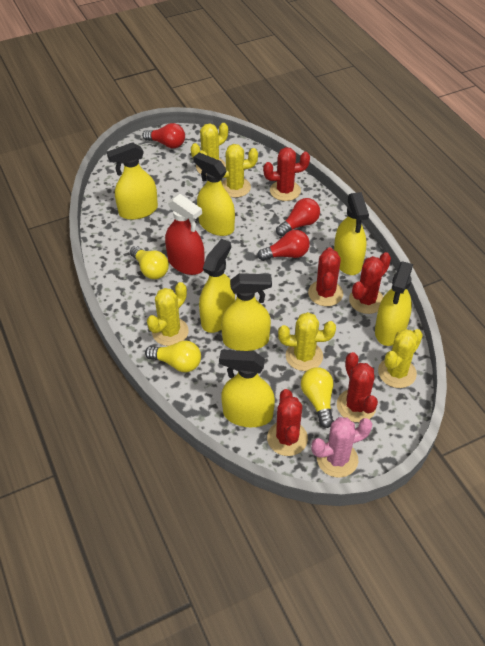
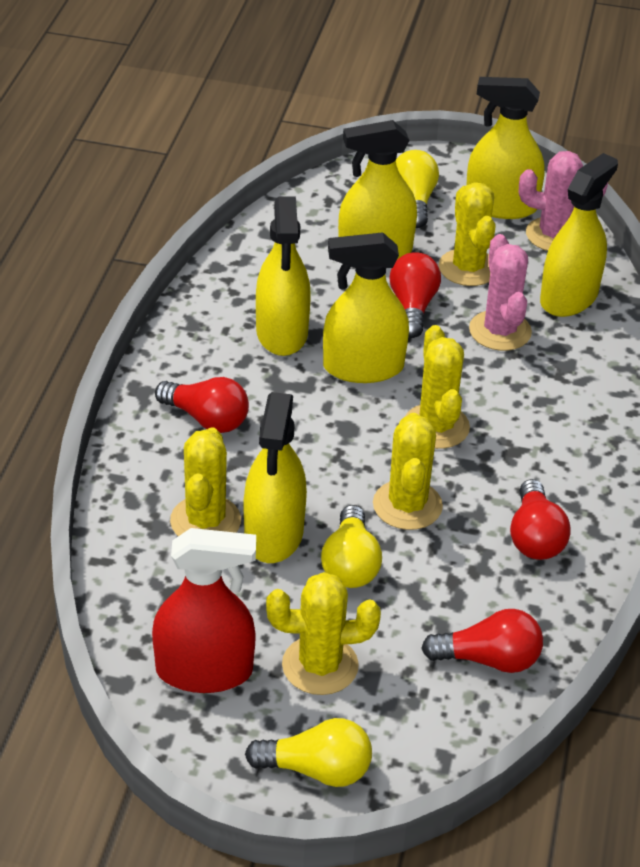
pink cactus: 1 -> 2
red cactus: 5 -> 0
red light bulb: 3 -> 4
yellow spray bottle: 7 -> 6

